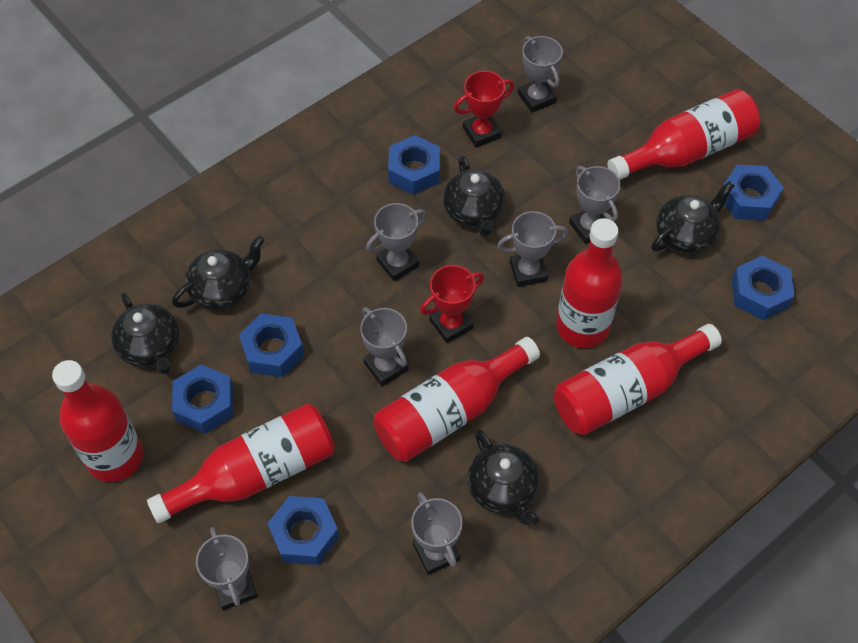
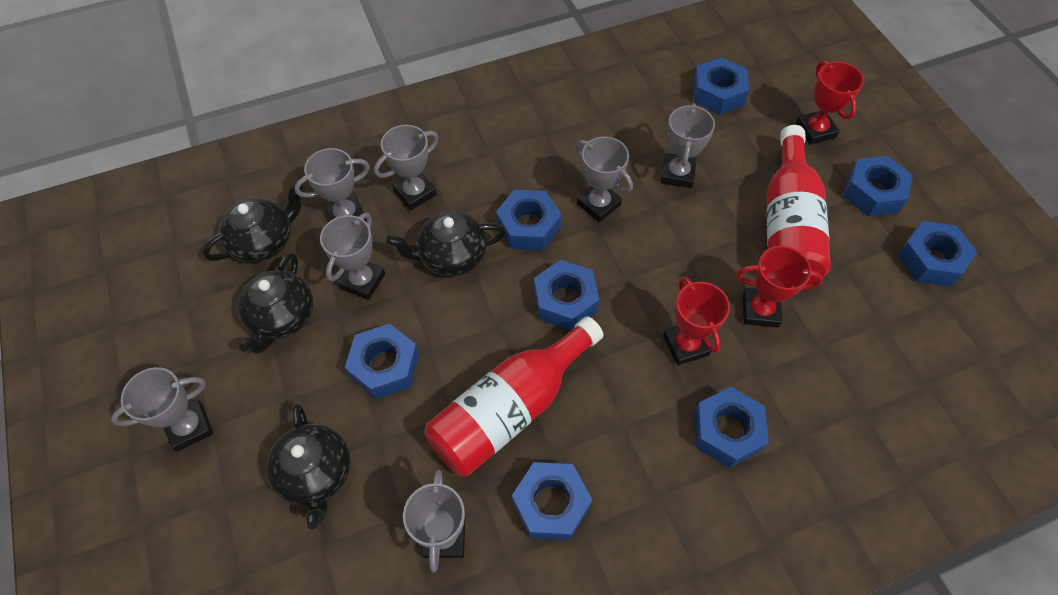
black teapot: 5 -> 4
blue nut: 6 -> 8
red bottle: 6 -> 2
red trophy: 2 -> 3

